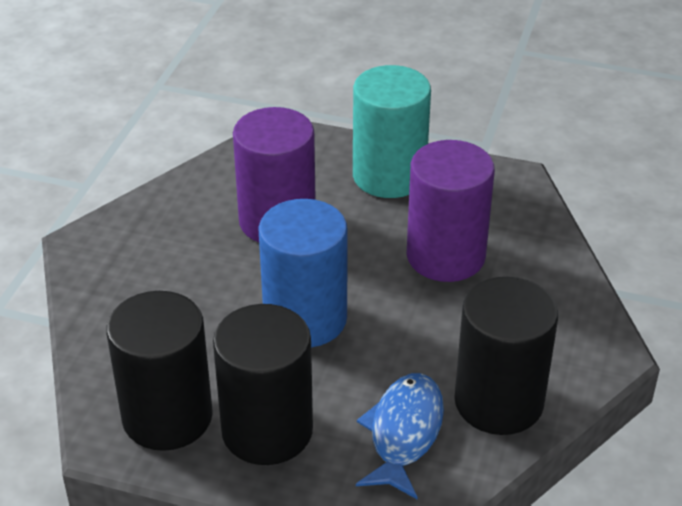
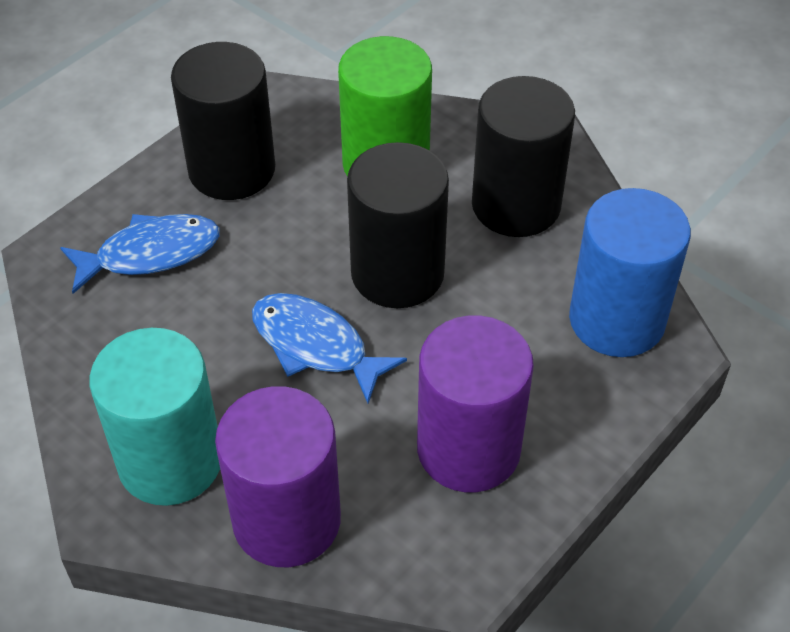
blue fish: 1 -> 2
green cylinder: 0 -> 1

